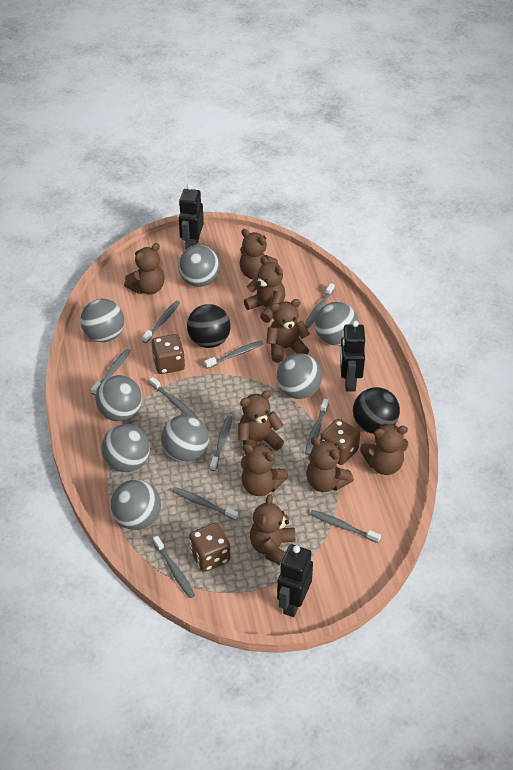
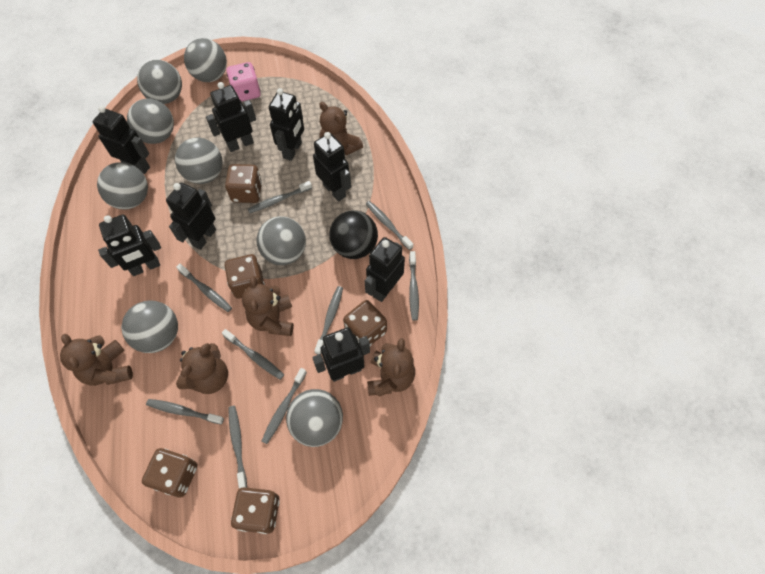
black ball: 2 -> 1
black robot: 3 -> 8
brown dice: 3 -> 5
brown teddy bear: 9 -> 5
grey toothbrush: 10 -> 9
pink dice: 0 -> 1

